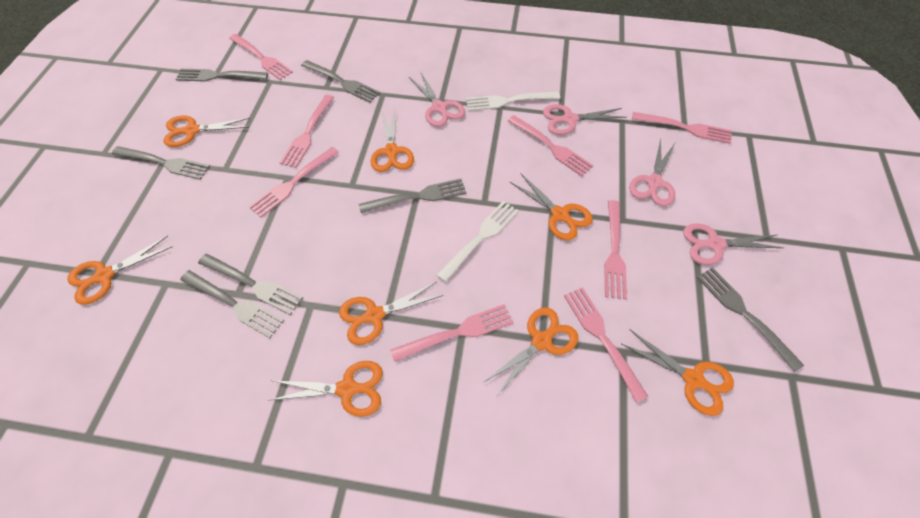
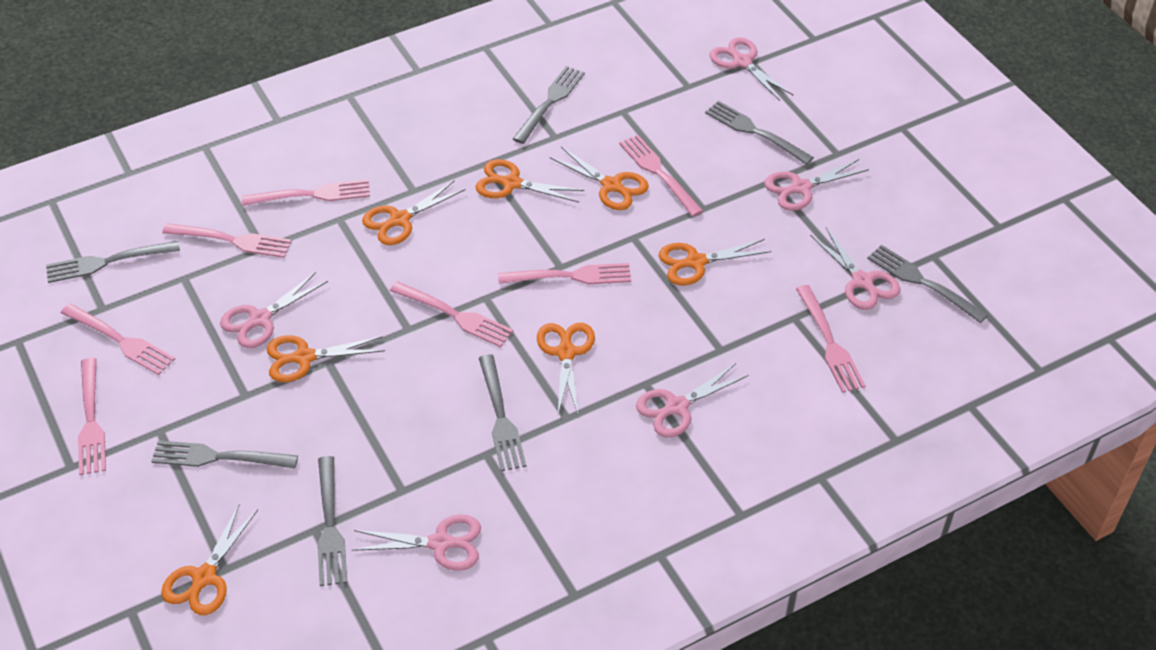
orange scissors: 8 -> 7
pink scissors: 4 -> 6
white fork: 2 -> 0

